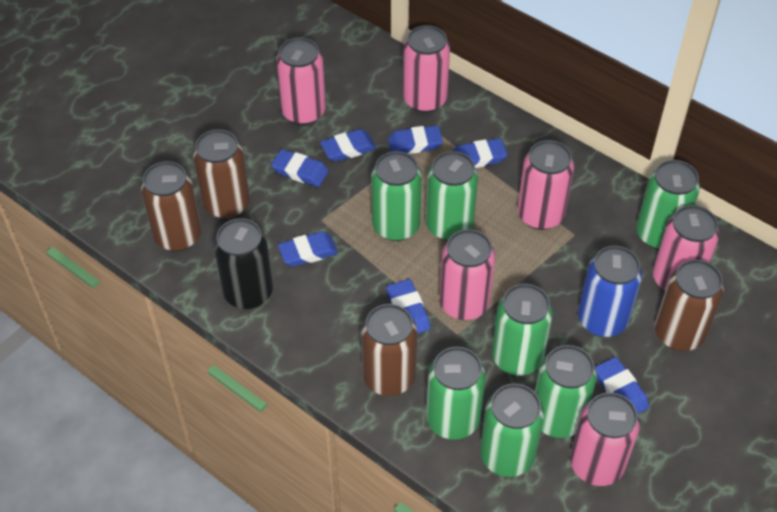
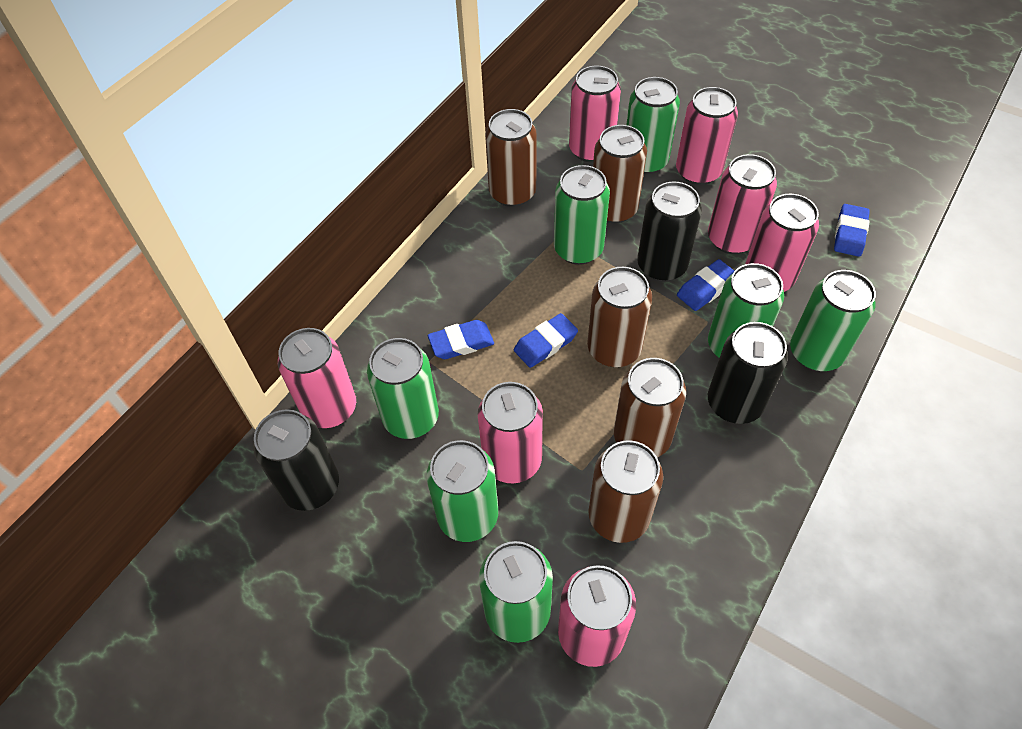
black can: 1 -> 3
blue can: 1 -> 0
blue eraser: 7 -> 4
brown can: 4 -> 5
pink can: 6 -> 7

